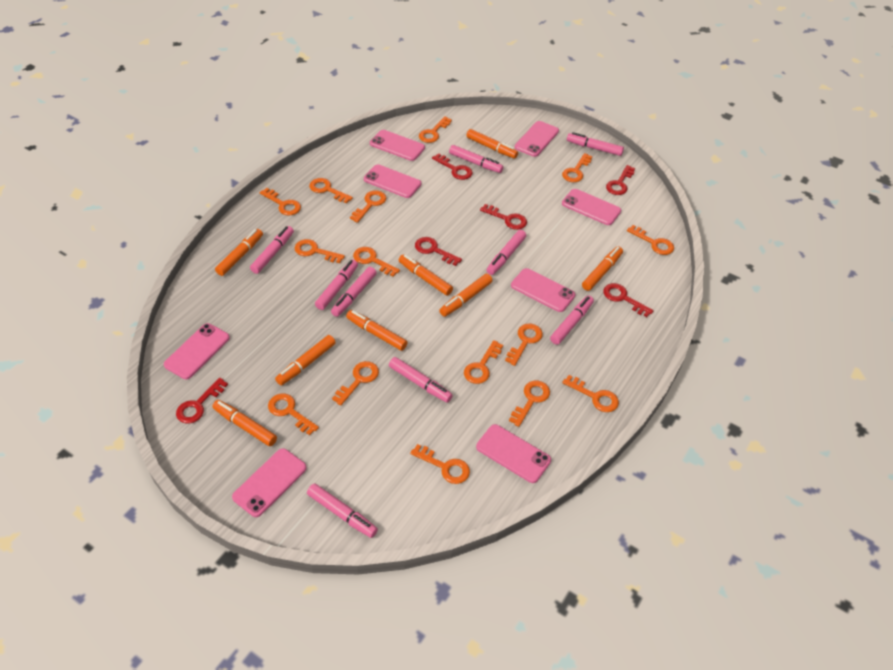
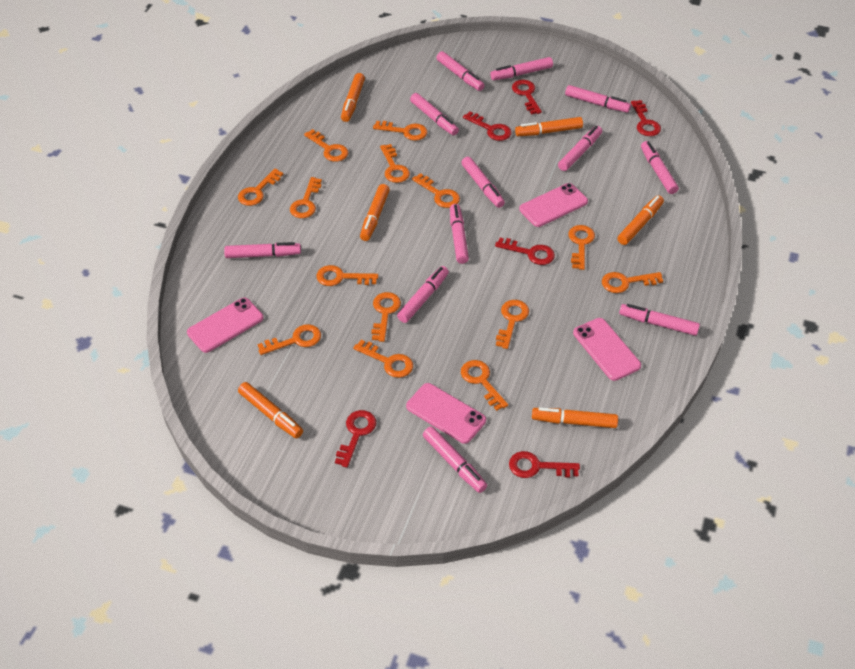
orange key: 15 -> 14
orange marker: 8 -> 6
pink marker: 9 -> 12
pink phone: 8 -> 4

